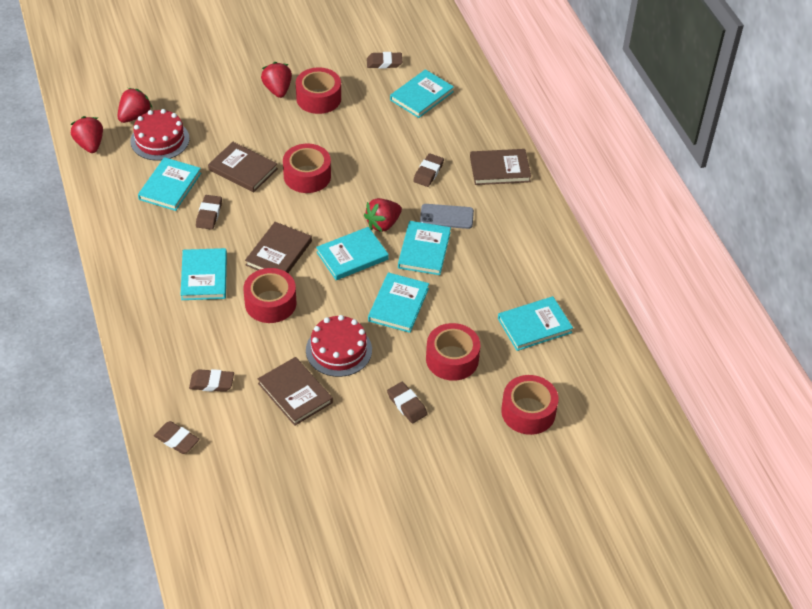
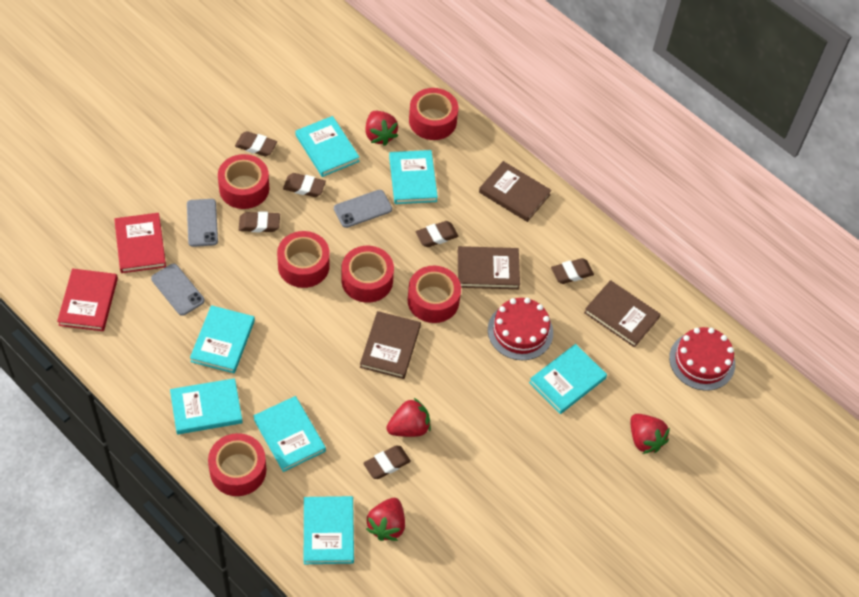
grey phone: 1 -> 3
red book: 0 -> 2
red tape: 5 -> 6

